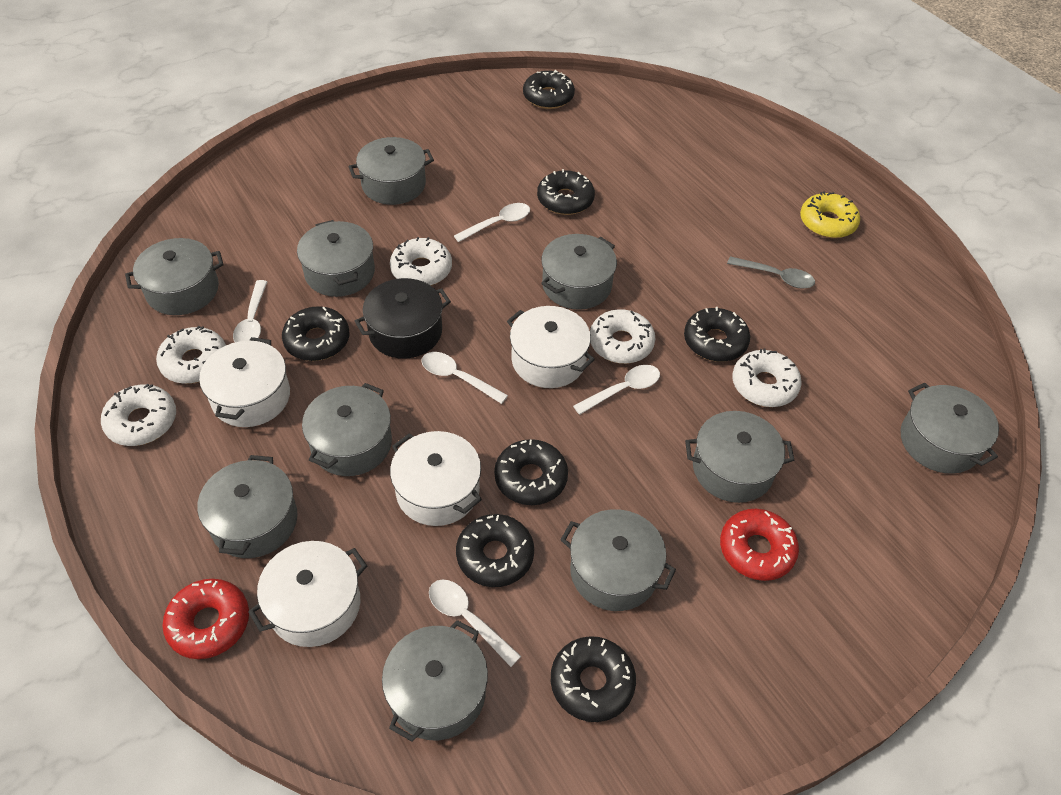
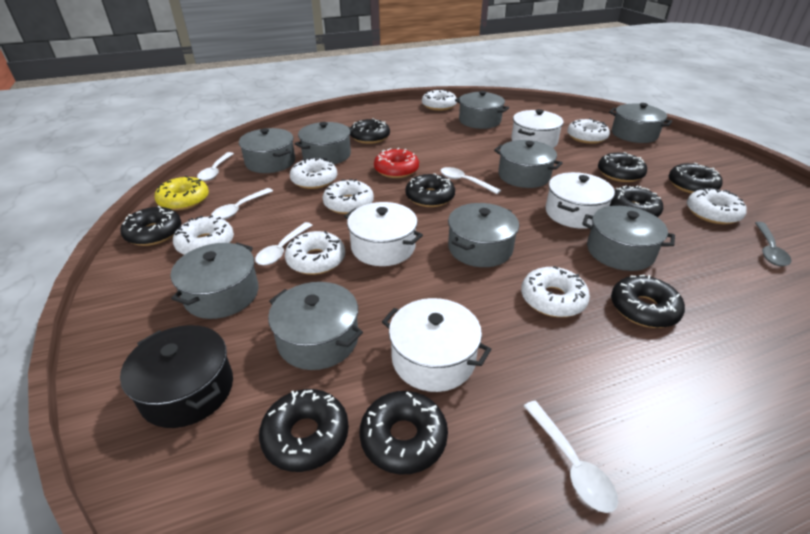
black donut: 7 -> 9
grey pot: 10 -> 9
red donut: 2 -> 1
white donut: 5 -> 8

